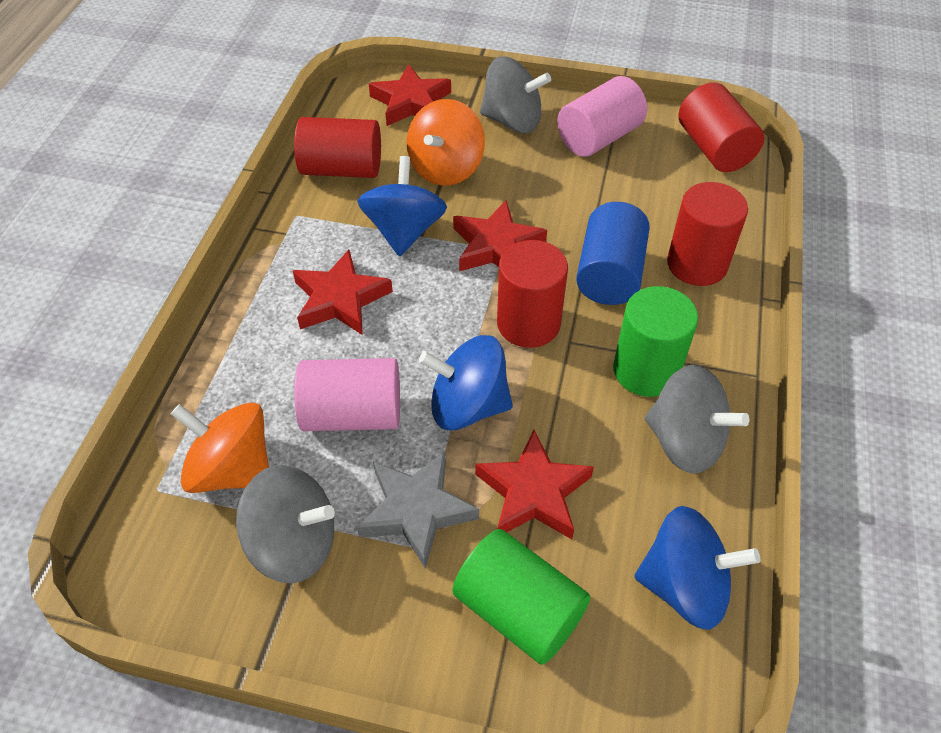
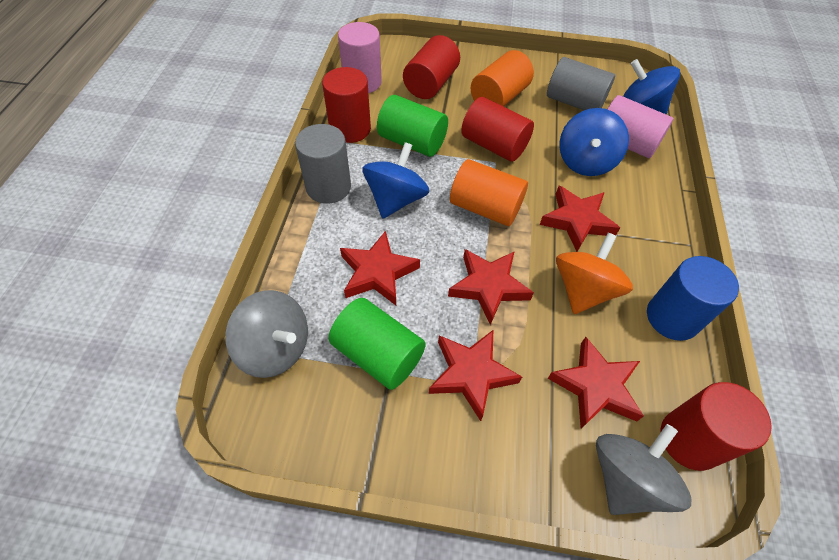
grey cylinder: 0 -> 2
grey spinning top: 3 -> 2
grey star: 1 -> 0
orange cylinder: 0 -> 2
orange spinning top: 2 -> 1
red star: 4 -> 5

